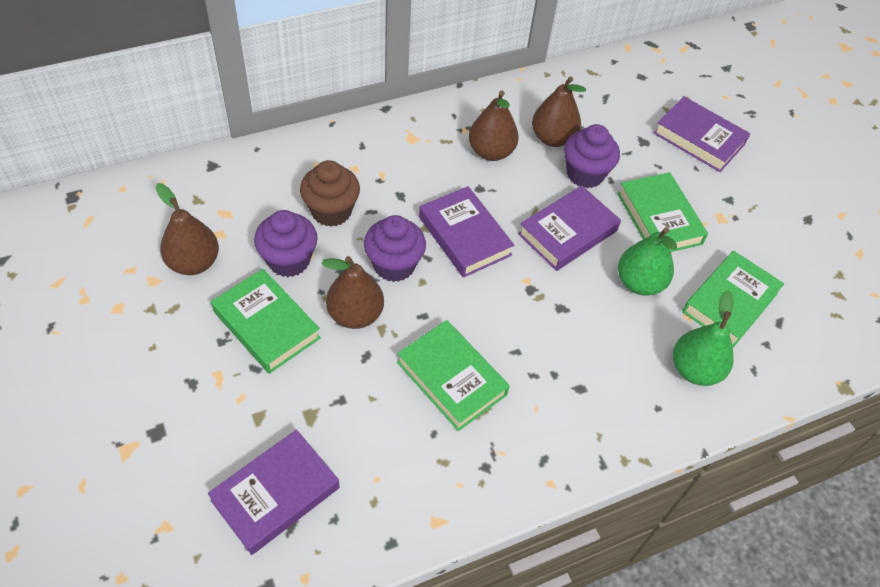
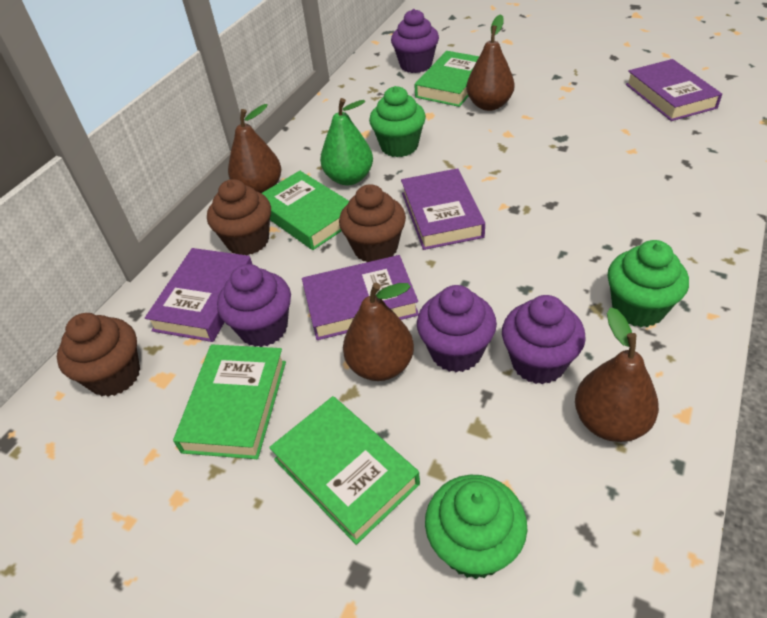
brown cupcake: 1 -> 3
green cupcake: 0 -> 3
green pear: 2 -> 1
purple cupcake: 3 -> 4

